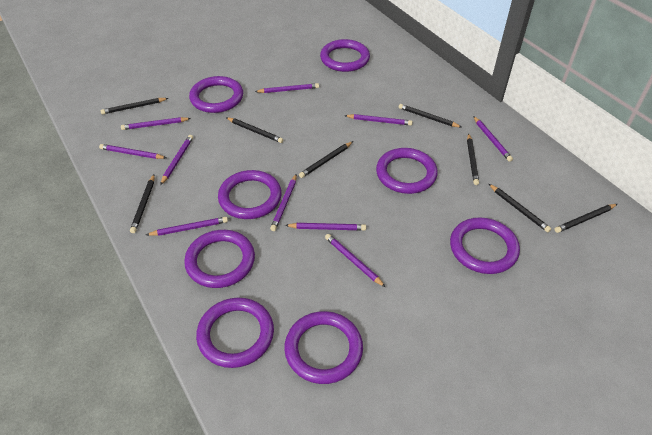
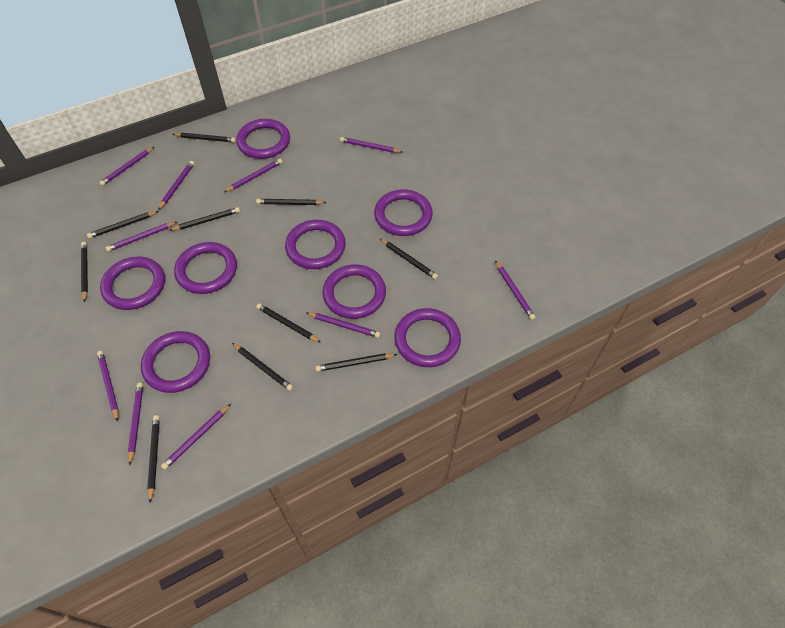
black pencil: 8 -> 10

